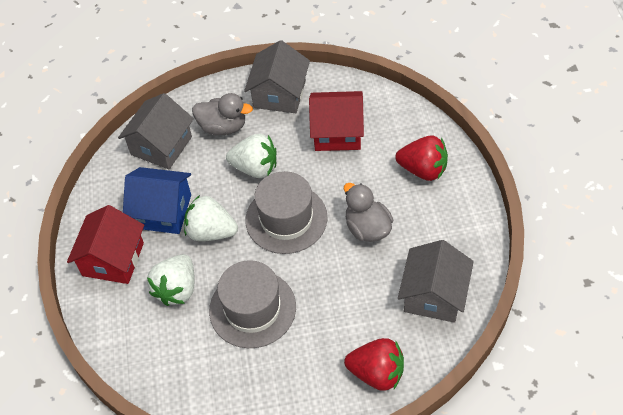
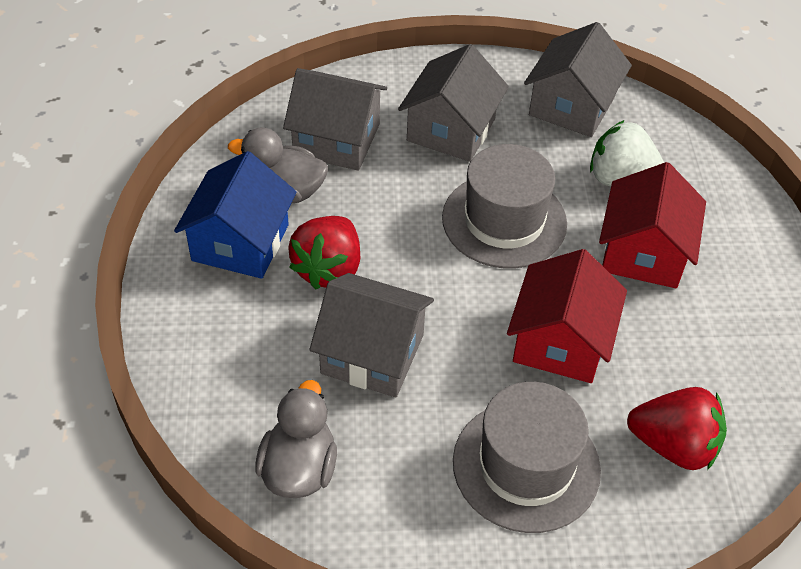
grey house: 3 -> 4
white strawberry: 3 -> 1

